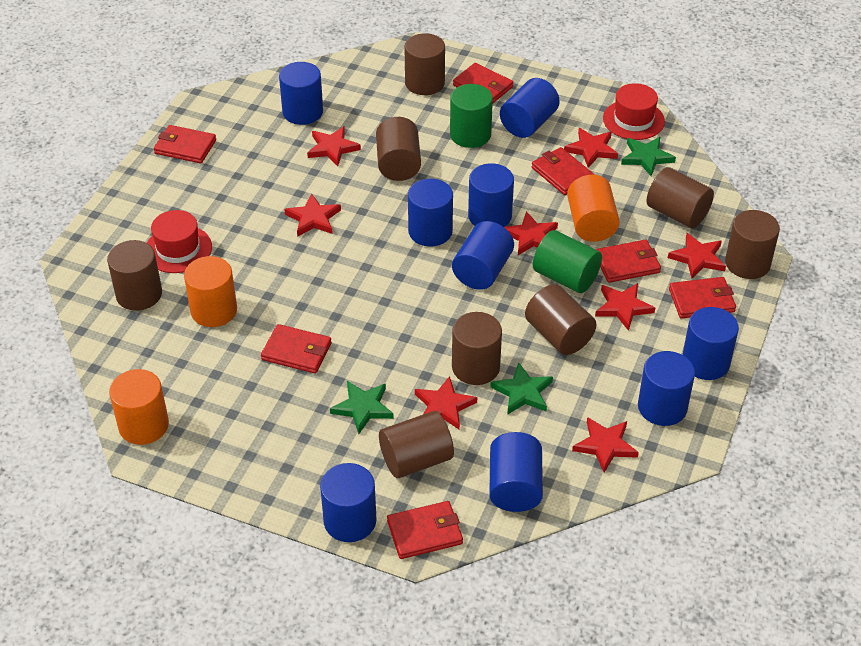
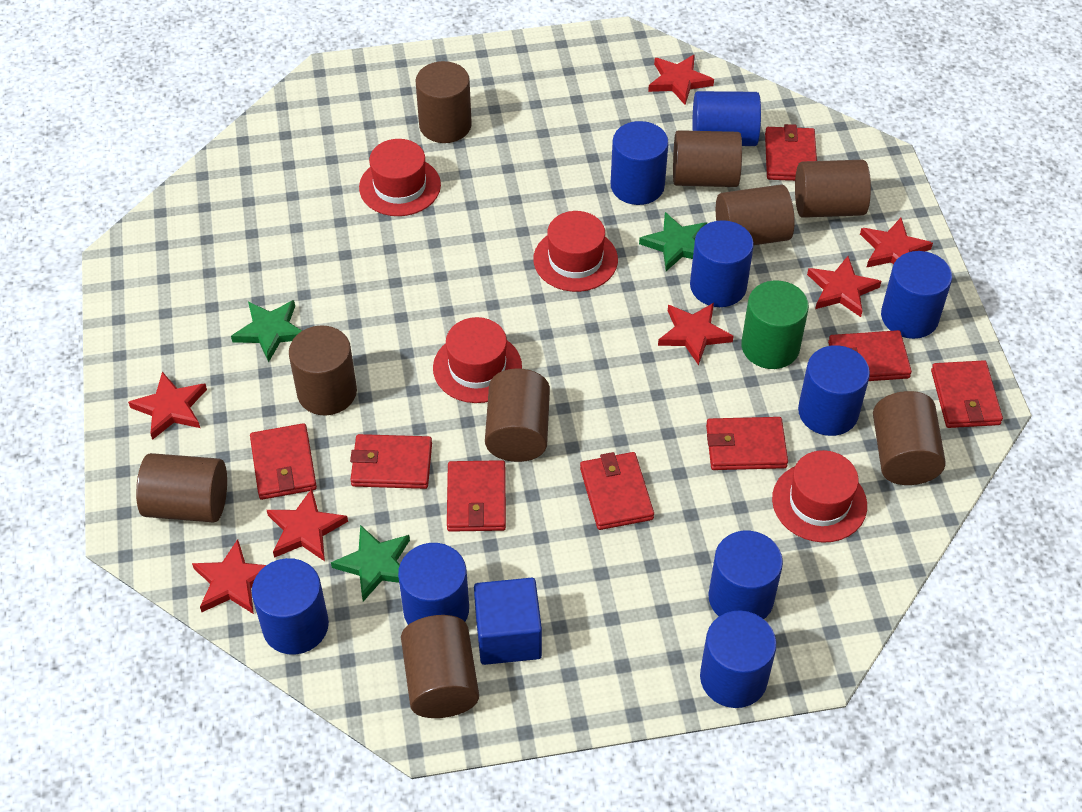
blue cube: 0 -> 1
brown cylinder: 8 -> 9
green cylinder: 2 -> 1
orange cylinder: 3 -> 0
red hat: 2 -> 4
red star: 8 -> 7
red wallet: 7 -> 8

